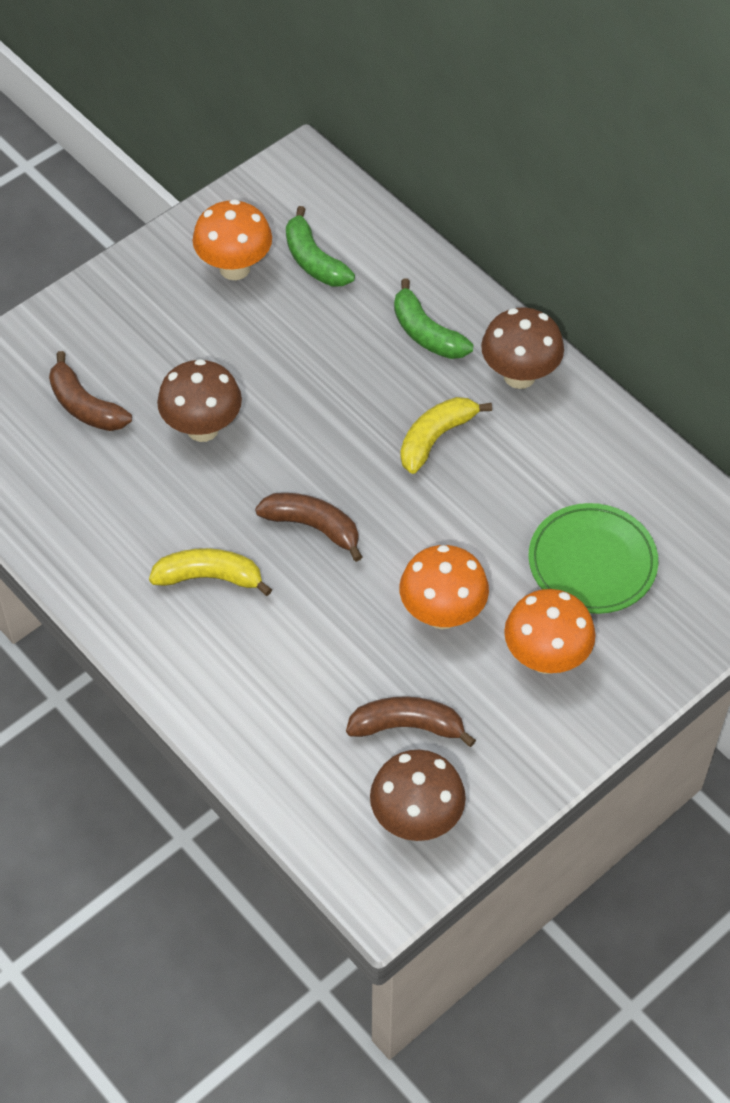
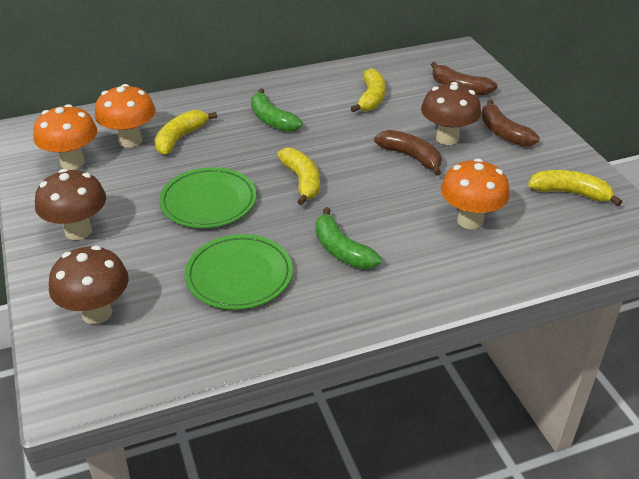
green plate: 1 -> 2
yellow banana: 2 -> 4

